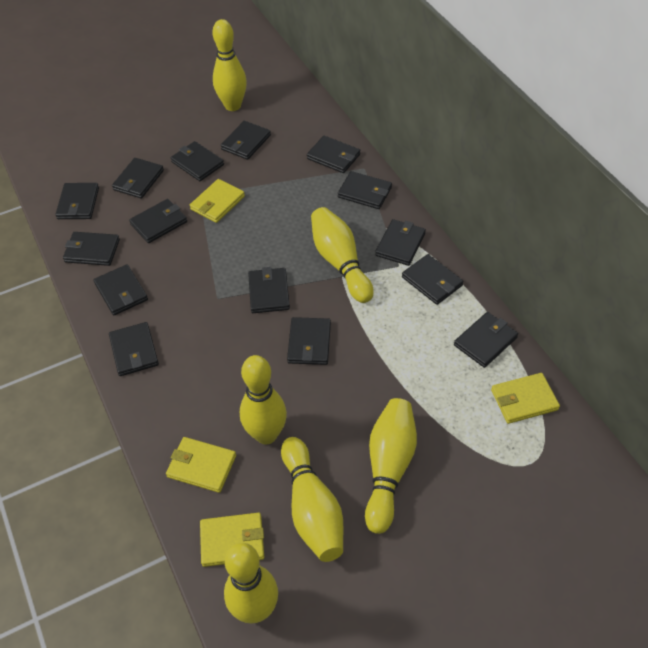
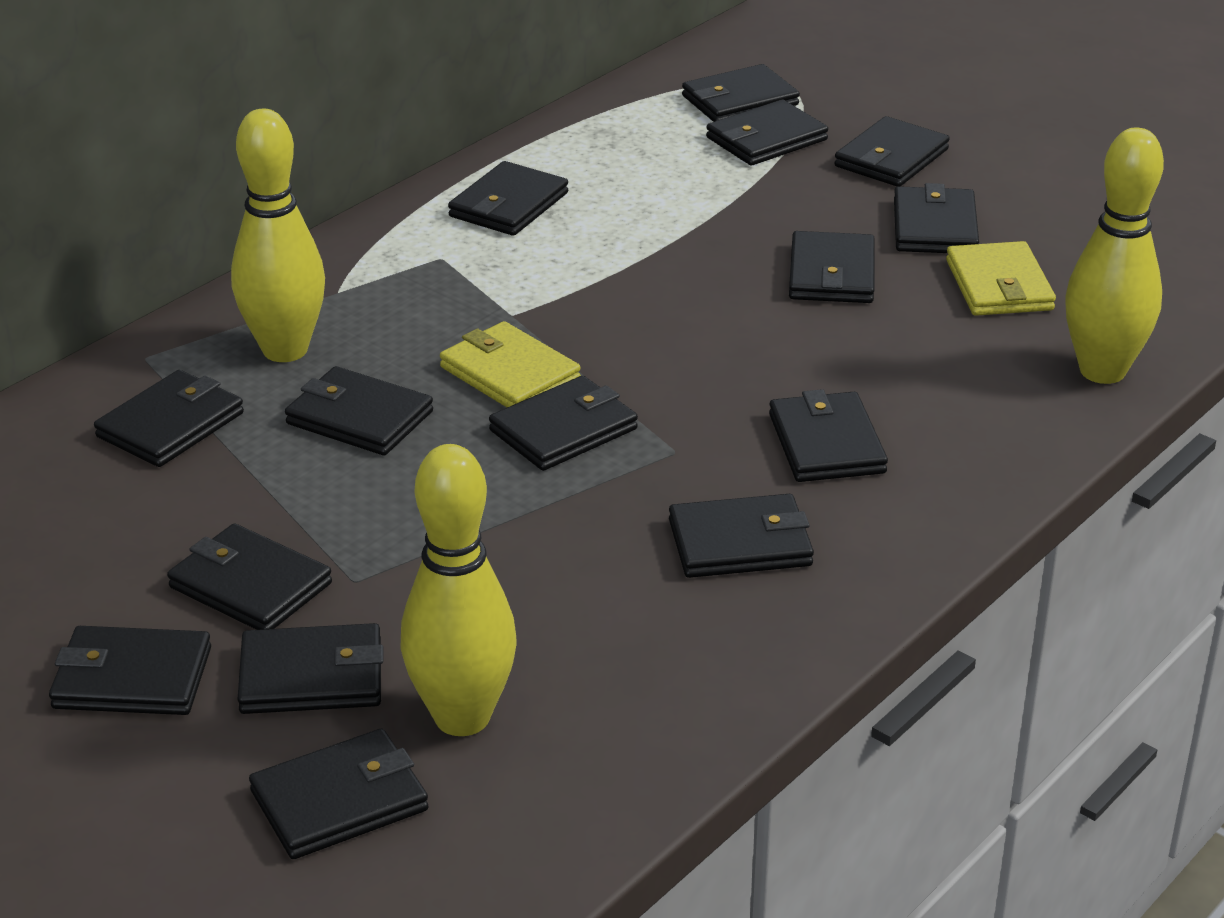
yellow bowling pin: 6 -> 3
yellow wallet: 4 -> 2

